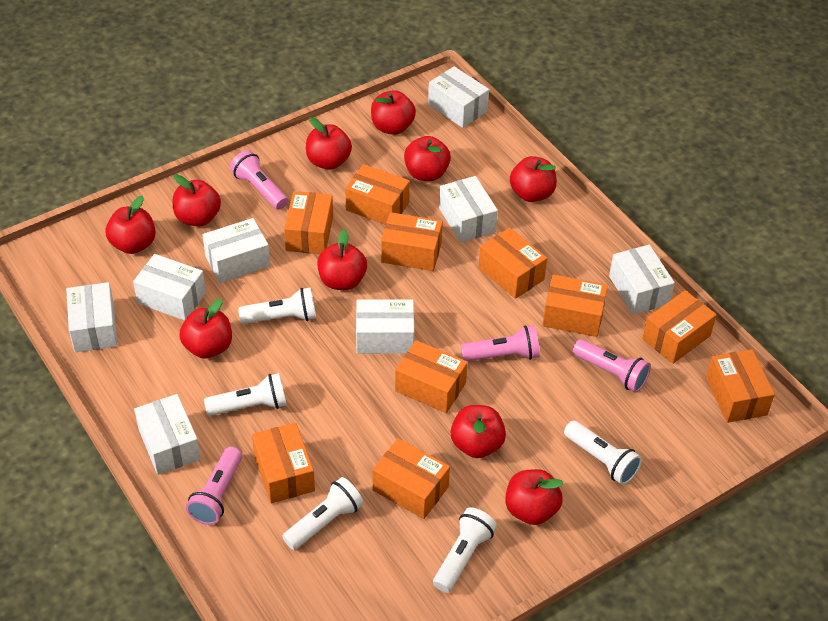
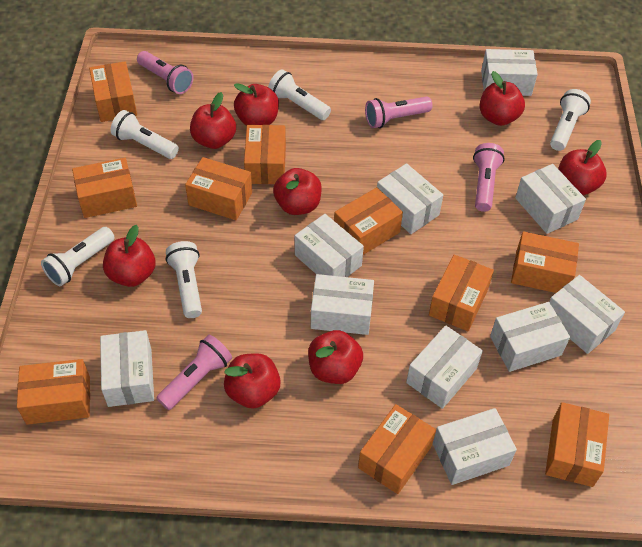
red apple: 10 -> 8
white box: 8 -> 10

